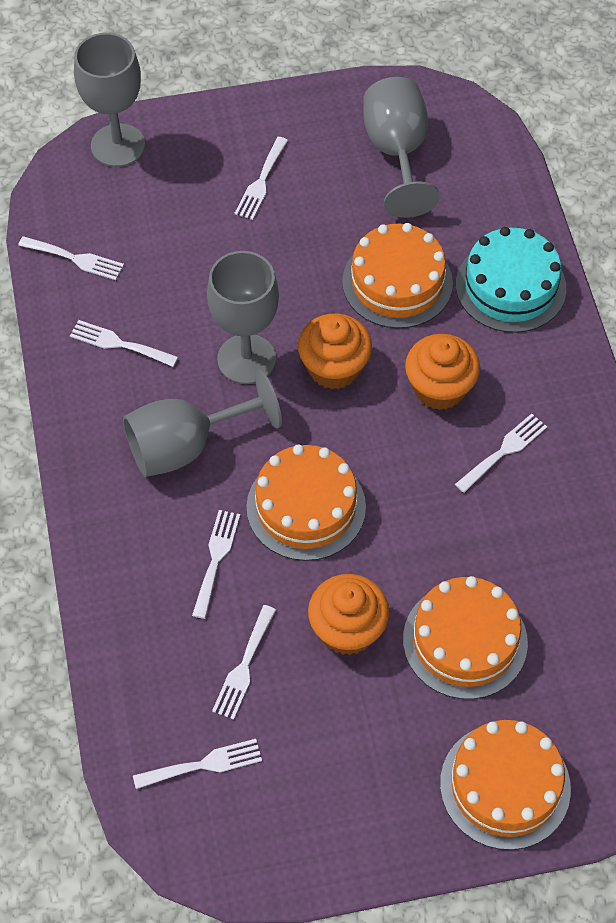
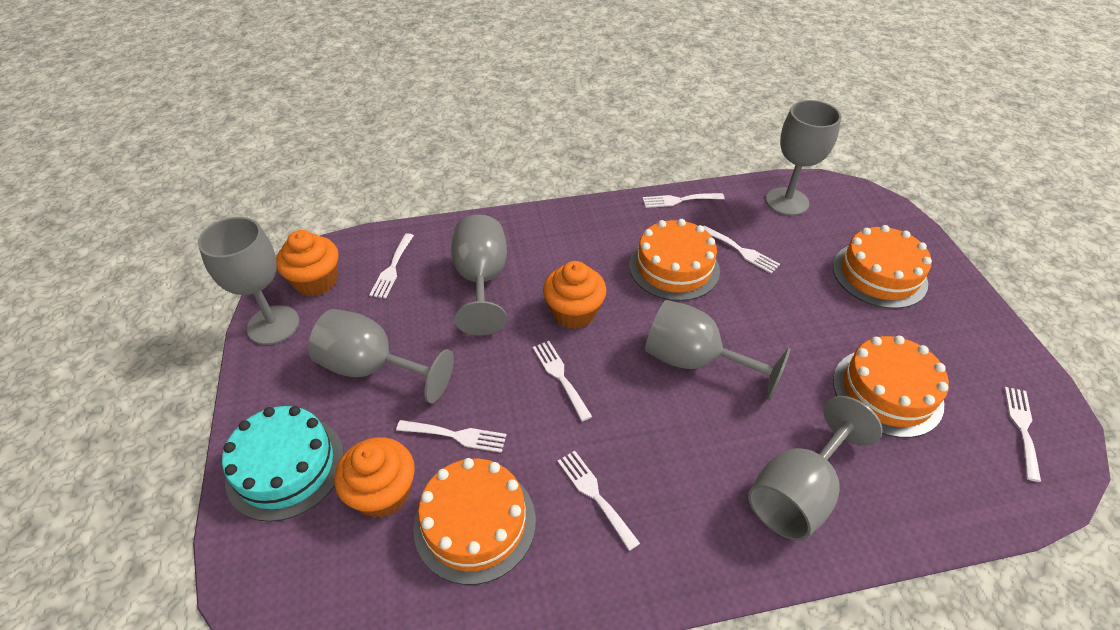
grey goblet: 4 -> 6

